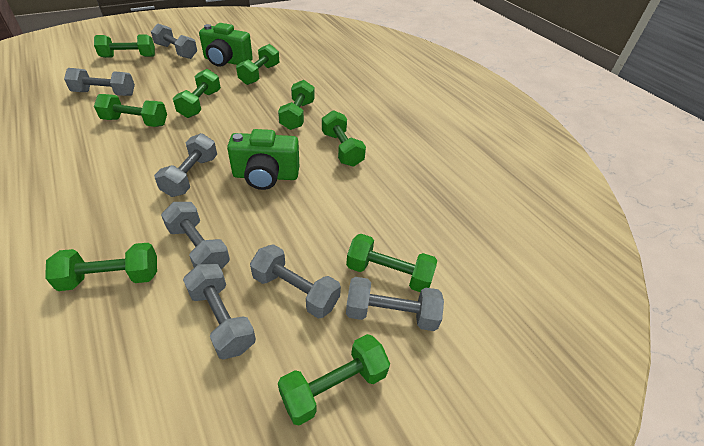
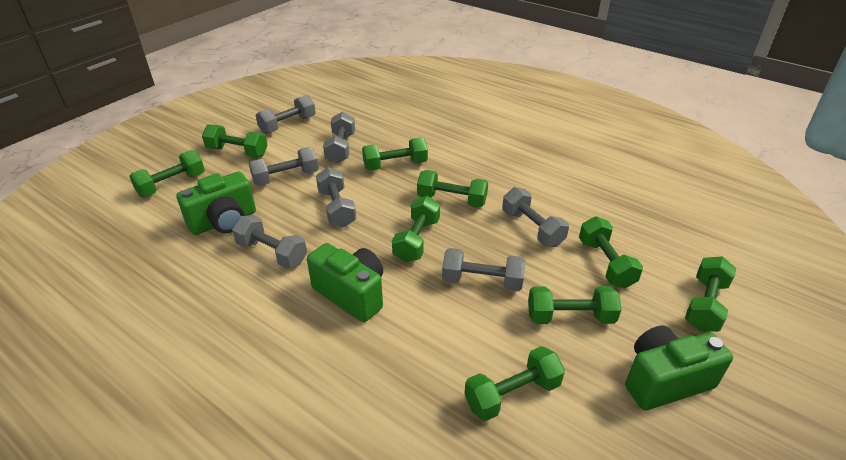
green camera: 2 -> 3

